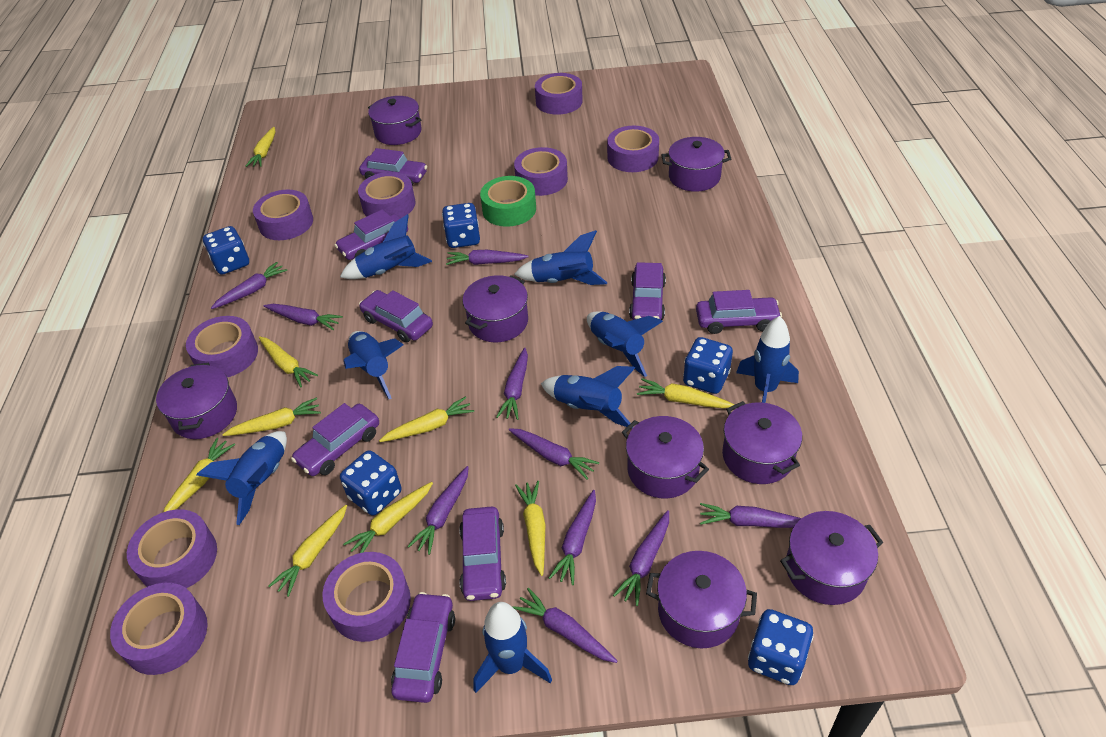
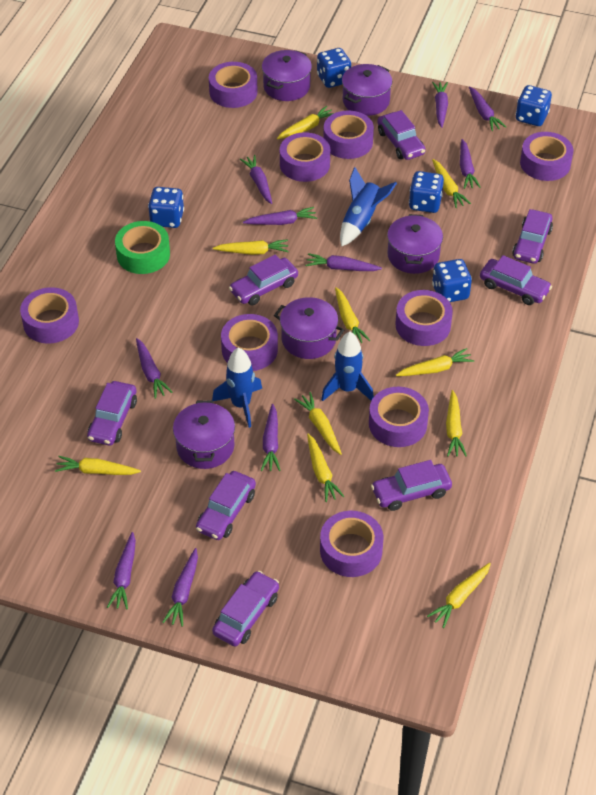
blue rocket: 8 -> 3
purple pot: 8 -> 5
yellow carrot: 9 -> 10

